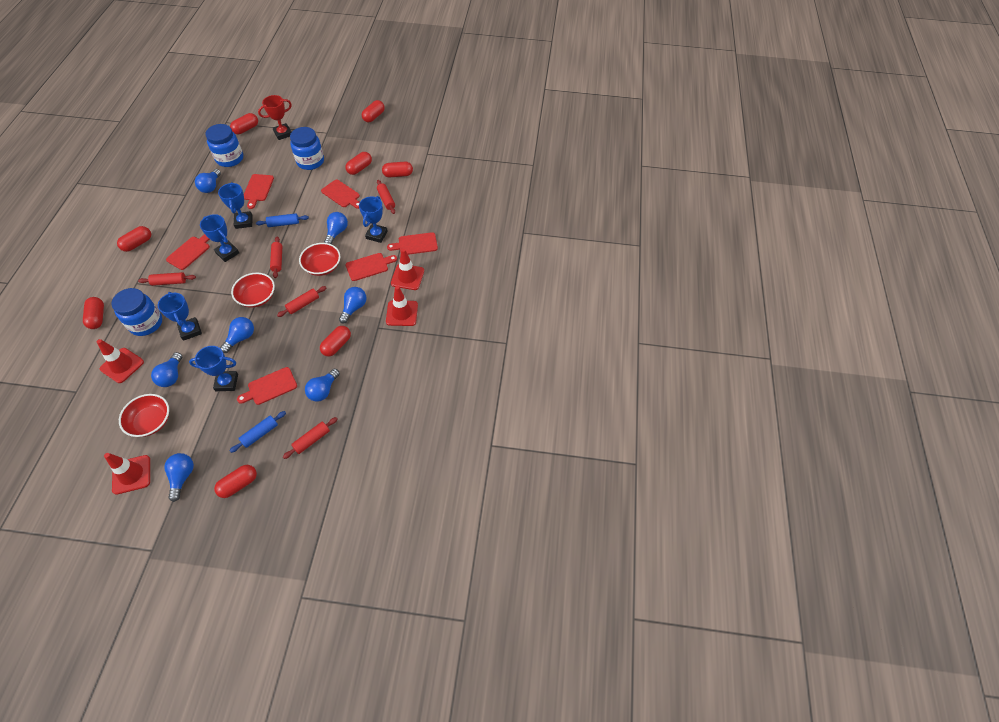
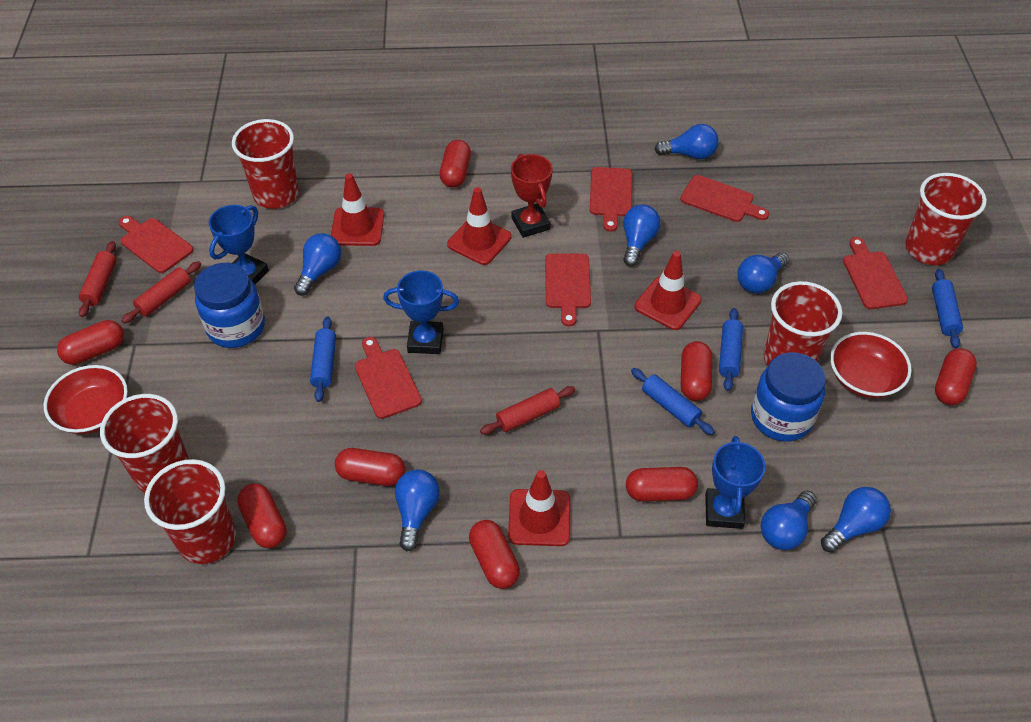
blue jar: 3 -> 2
blue rolling pin: 2 -> 4
blue trophy: 5 -> 3
red bowl: 3 -> 2
red cup: 0 -> 5
red rolling pin: 5 -> 3

